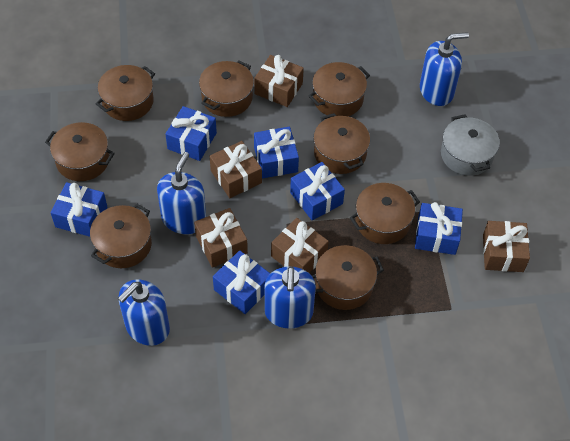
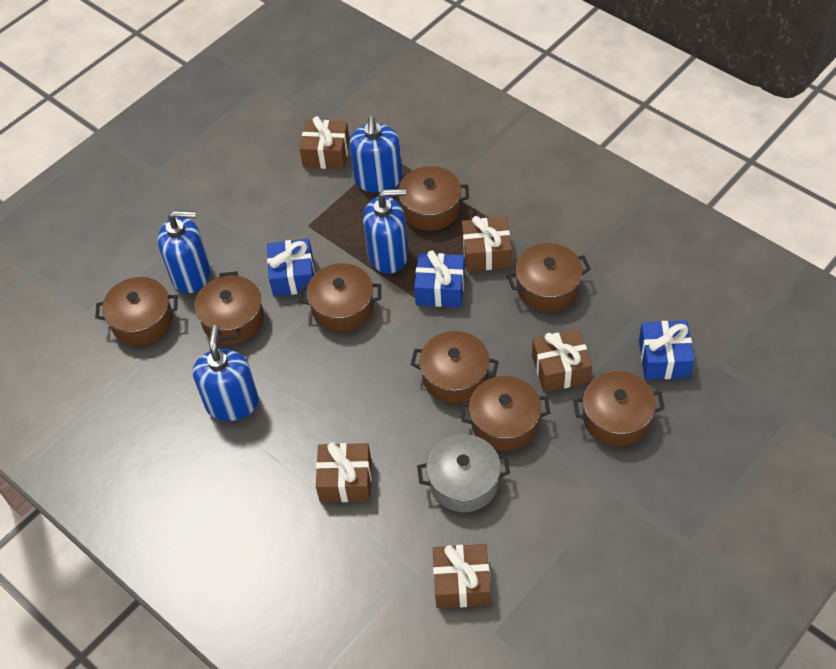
blue gift: 6 -> 3

